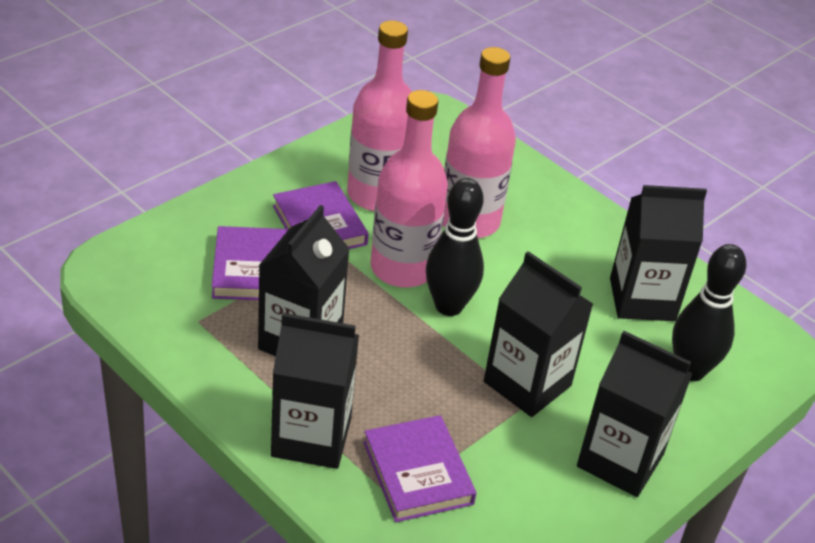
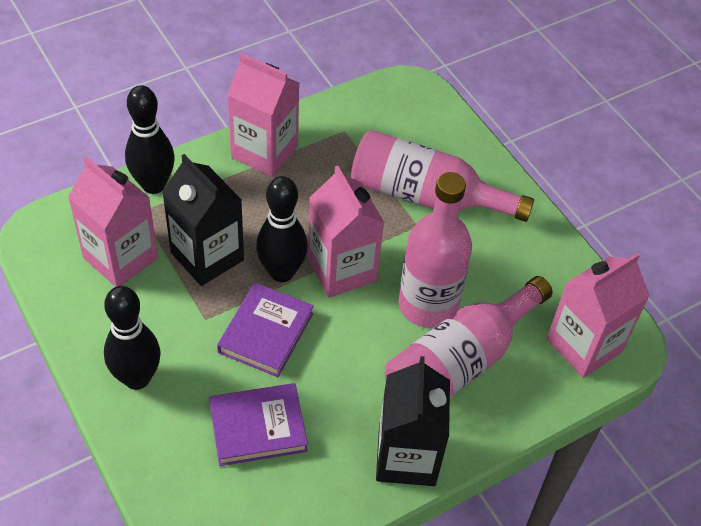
black bowling pin: 2 -> 3
black carton: 5 -> 2
pink carton: 0 -> 4
purple book: 3 -> 2

